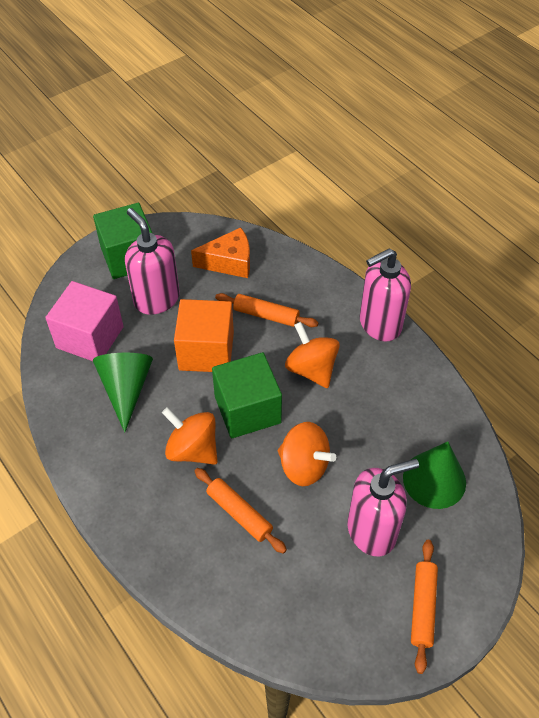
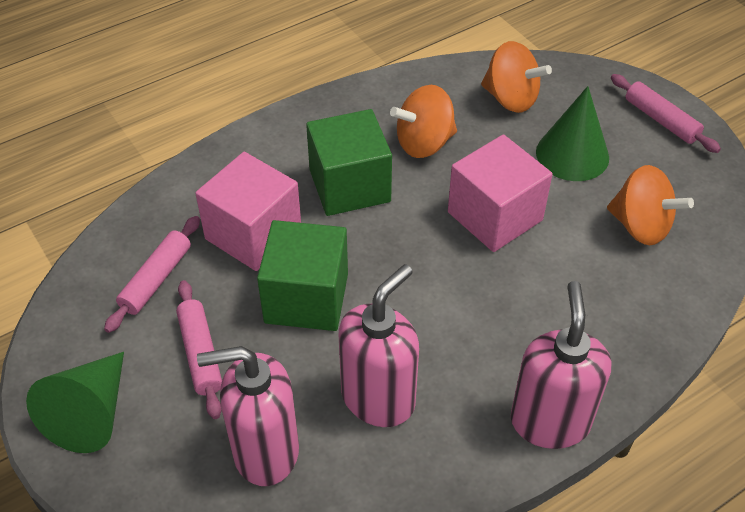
orange cheese: 1 -> 0
orange cube: 1 -> 0
orange rolling pin: 3 -> 0
pink cube: 1 -> 2
pink rolling pin: 0 -> 3

